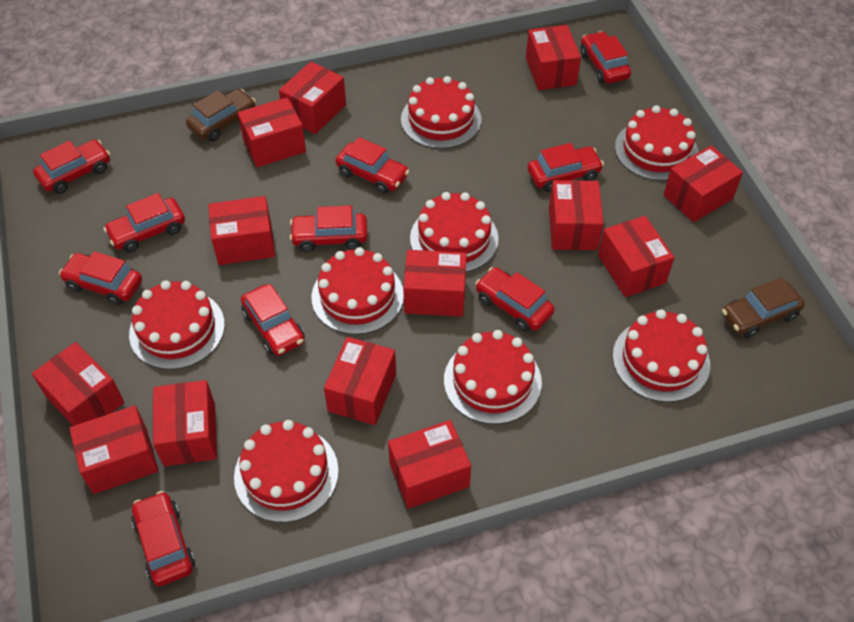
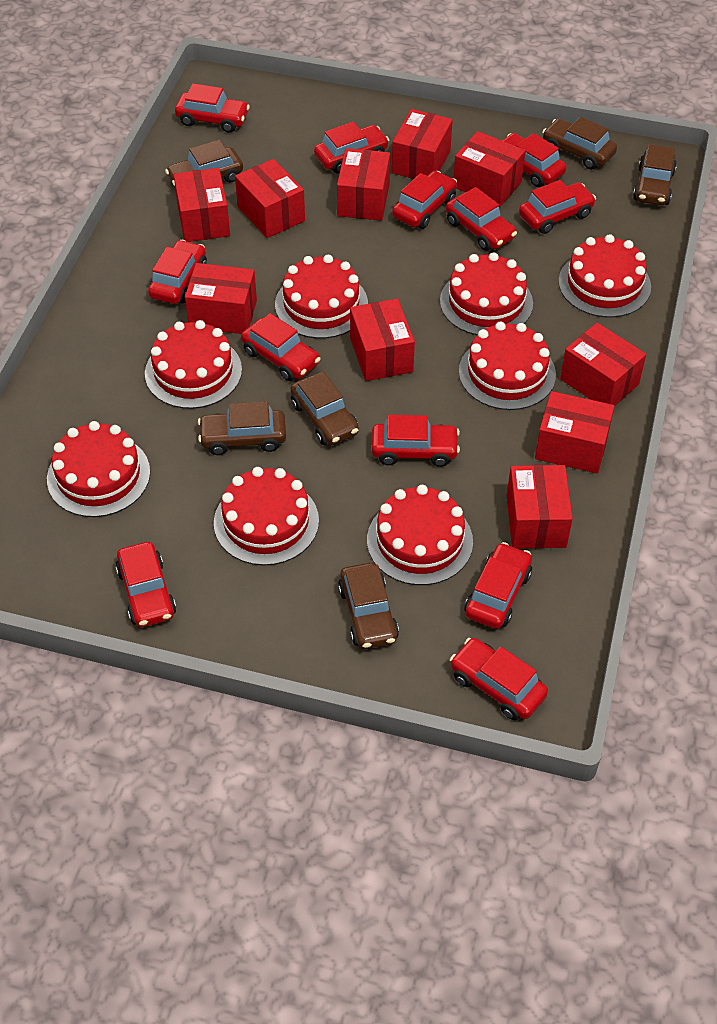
brown car: 2 -> 6
red box: 13 -> 10
red car: 10 -> 12

